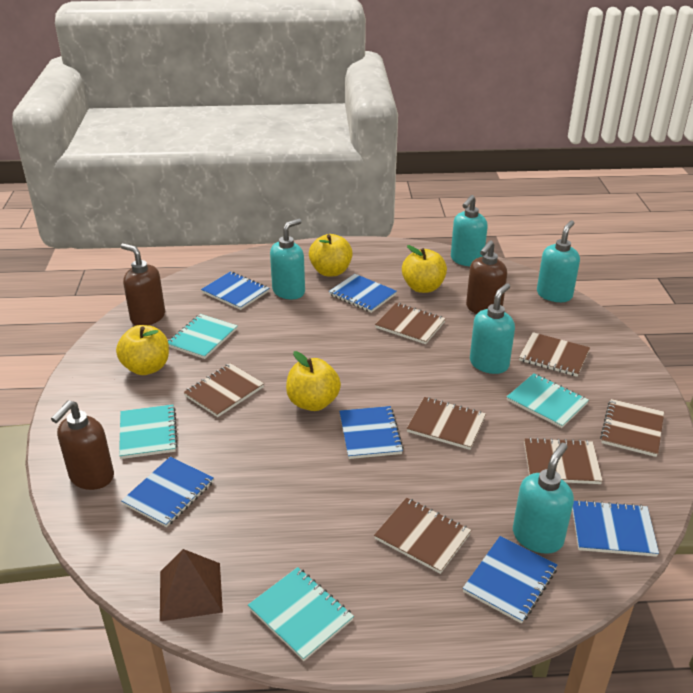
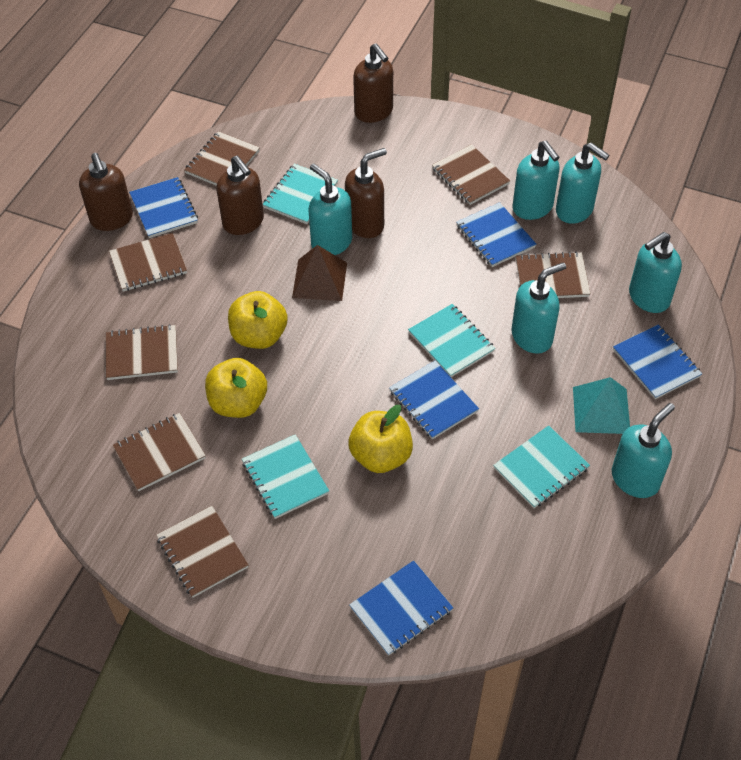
blue notebook: 6 -> 5
brown soap dispenser: 3 -> 4
turquoise pyramid: 0 -> 1
turquoise soap dispenser: 5 -> 6
yellow apple: 4 -> 3

